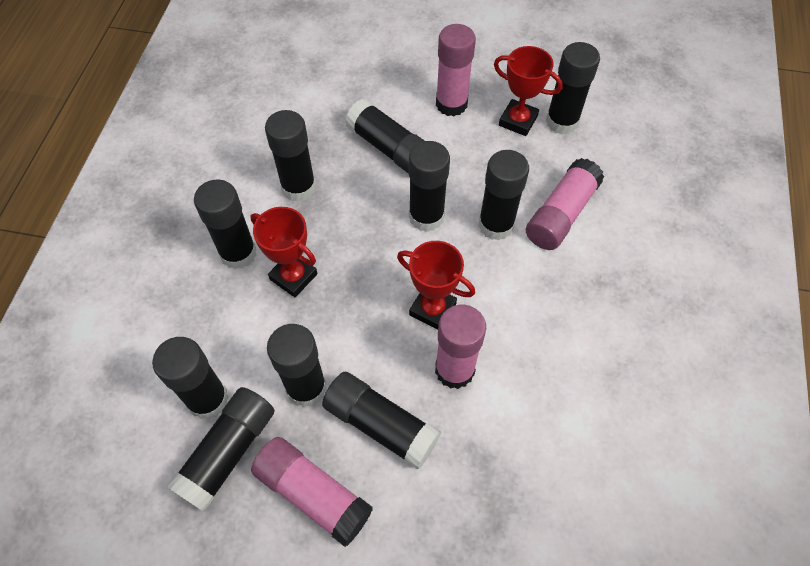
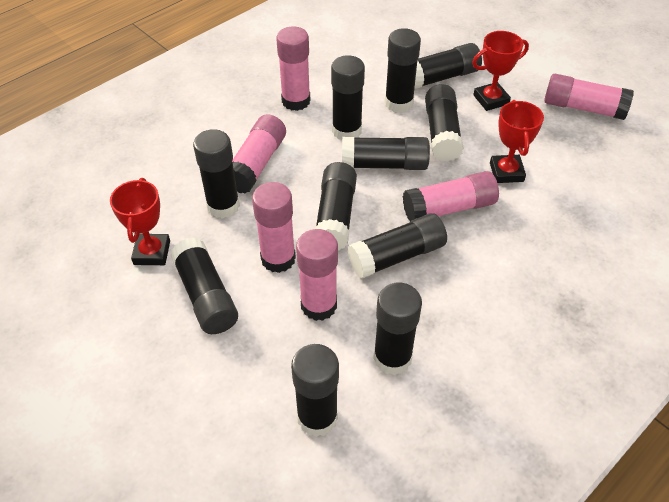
black glue stick: 10 -> 11
pink glue stick: 4 -> 6

